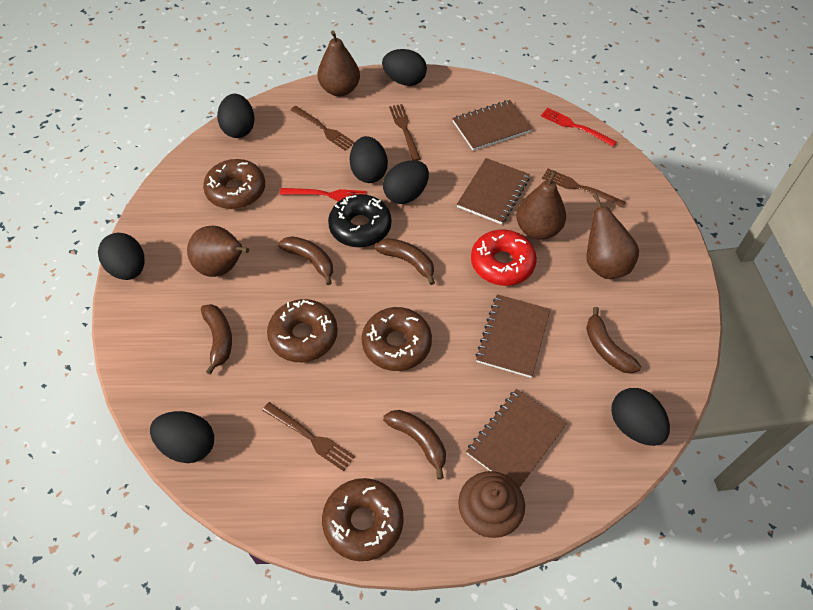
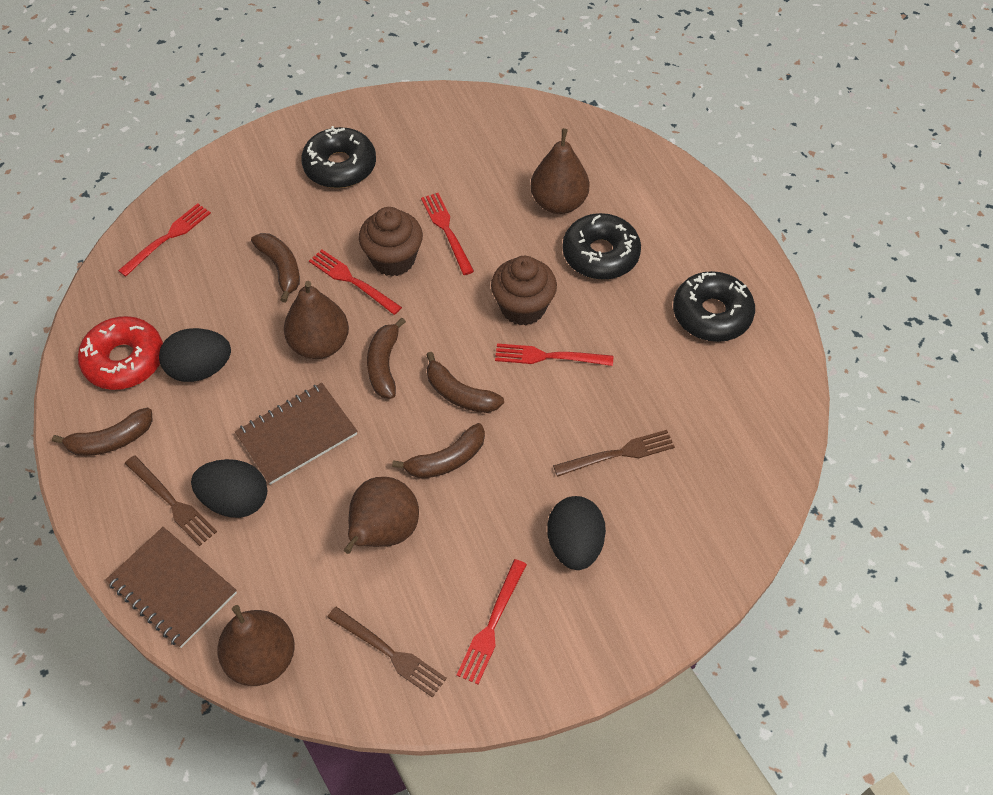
black donut: 1 -> 3
black egg: 7 -> 3
brown cupcake: 1 -> 2
brown donut: 4 -> 0
brown fork: 4 -> 3
brown notebook: 4 -> 2
red fork: 2 -> 5

